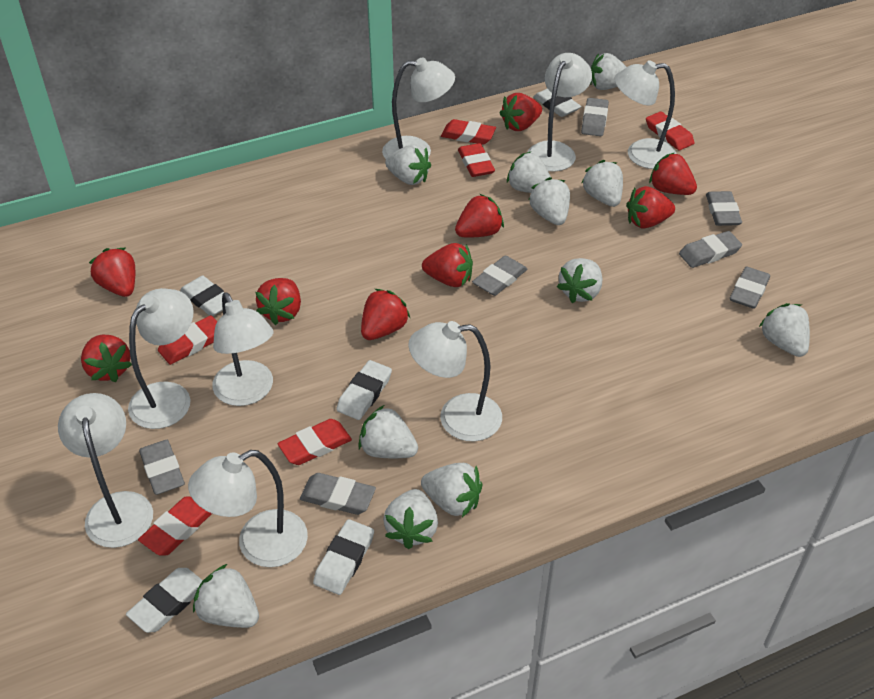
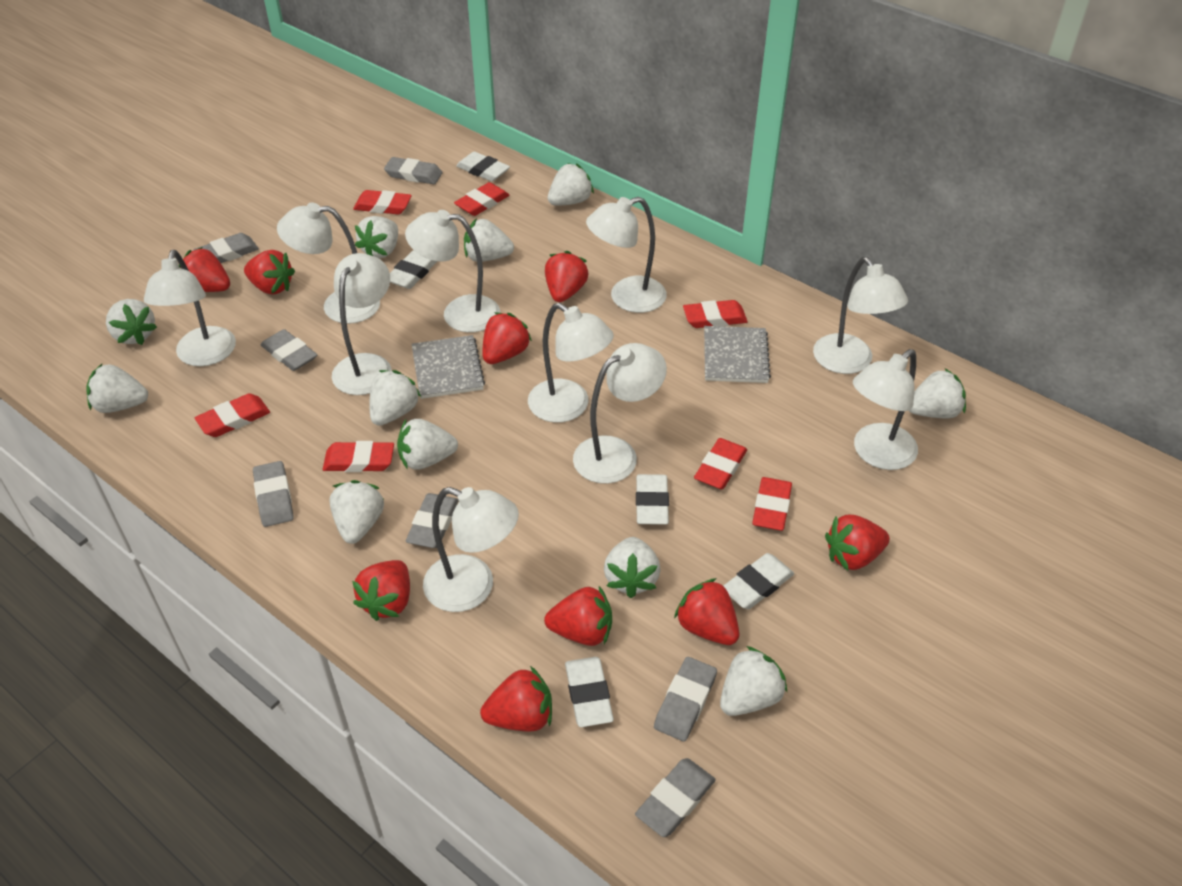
grey notebook: 0 -> 2
red eraser: 6 -> 7
white lamp: 8 -> 10

